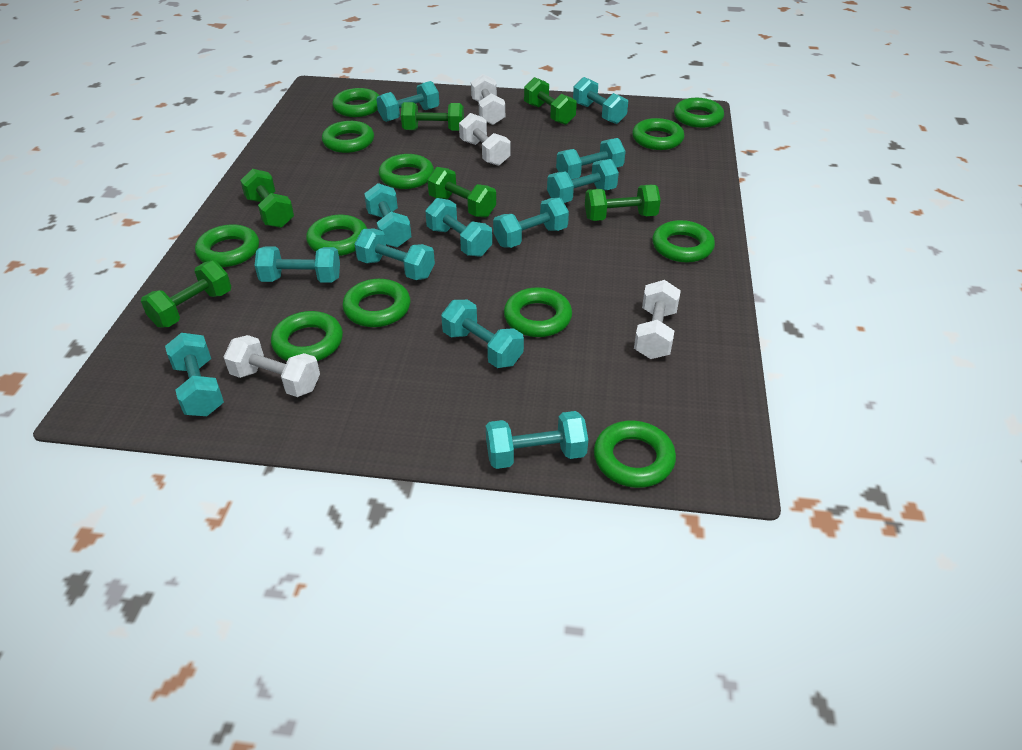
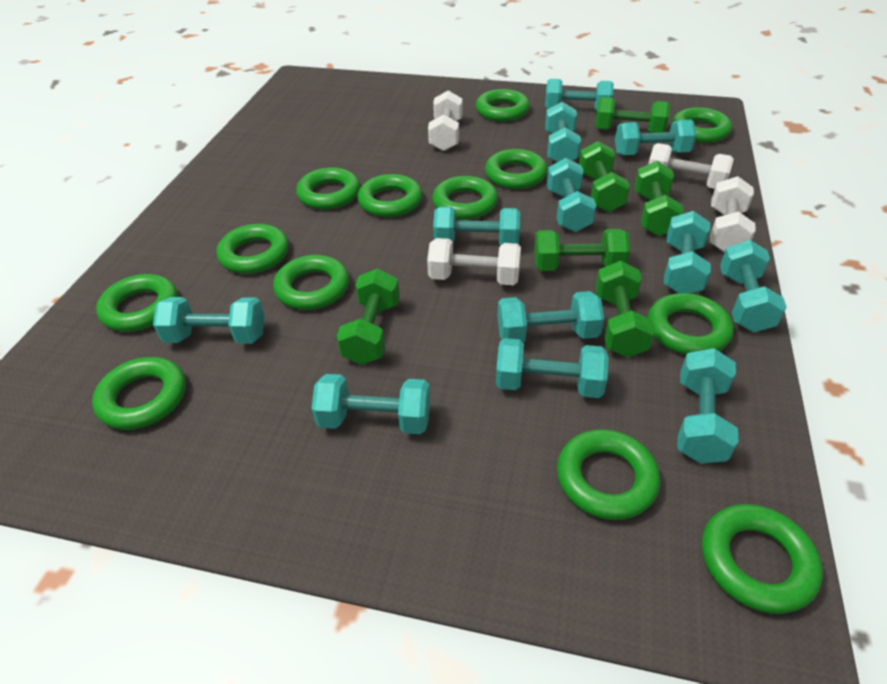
green ring: 12 -> 13

